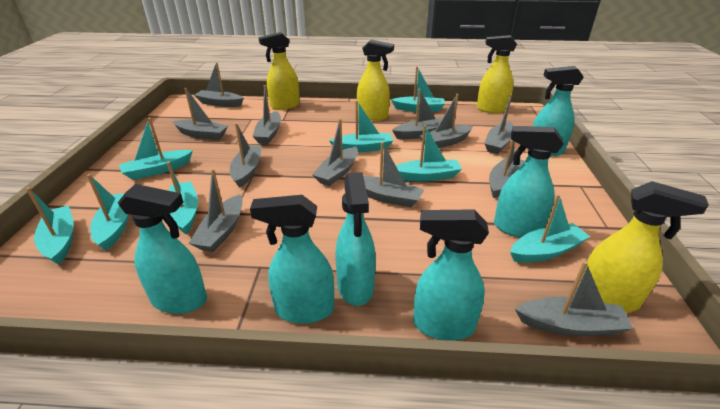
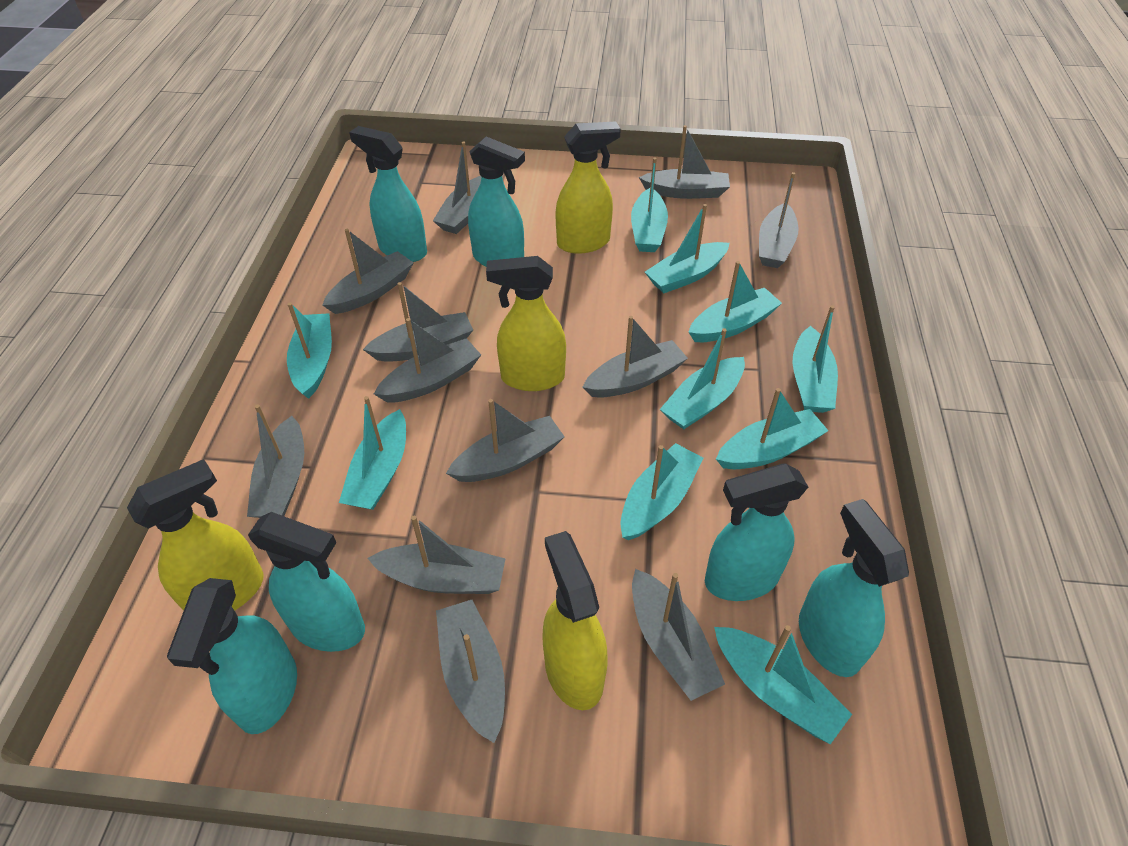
turquoise boat: 8 -> 10

